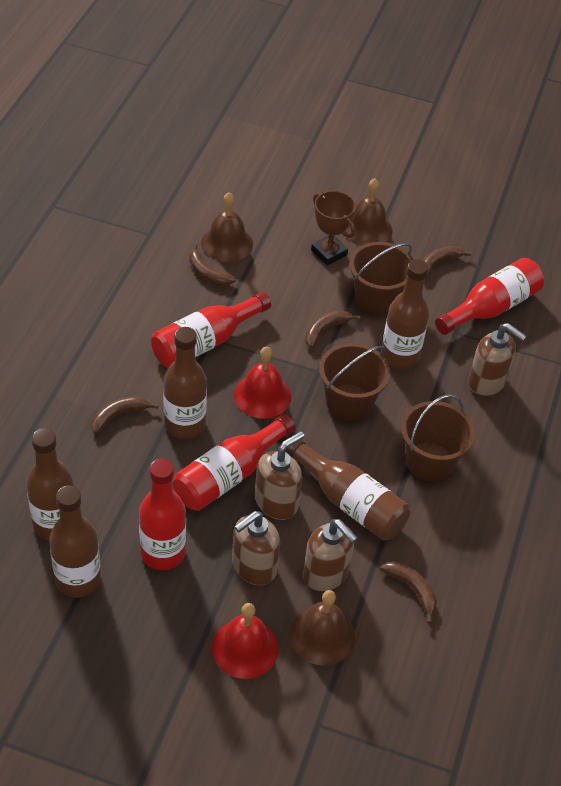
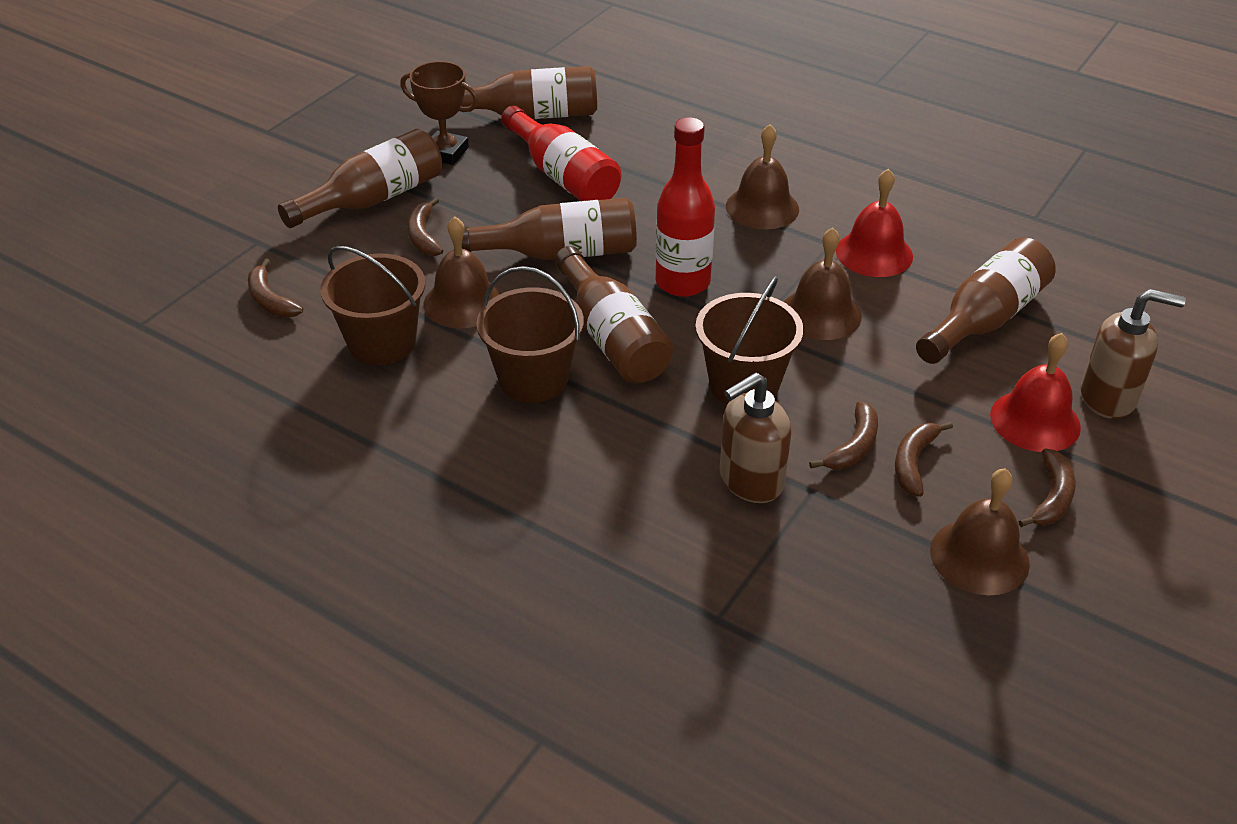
brown bell: 3 -> 4
brown soap dispenser: 4 -> 2
red bottle: 4 -> 2

